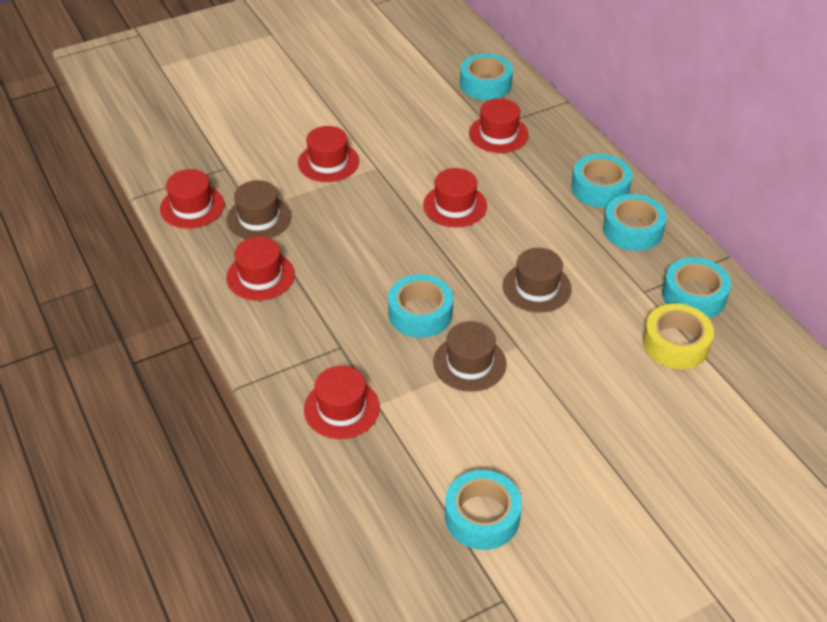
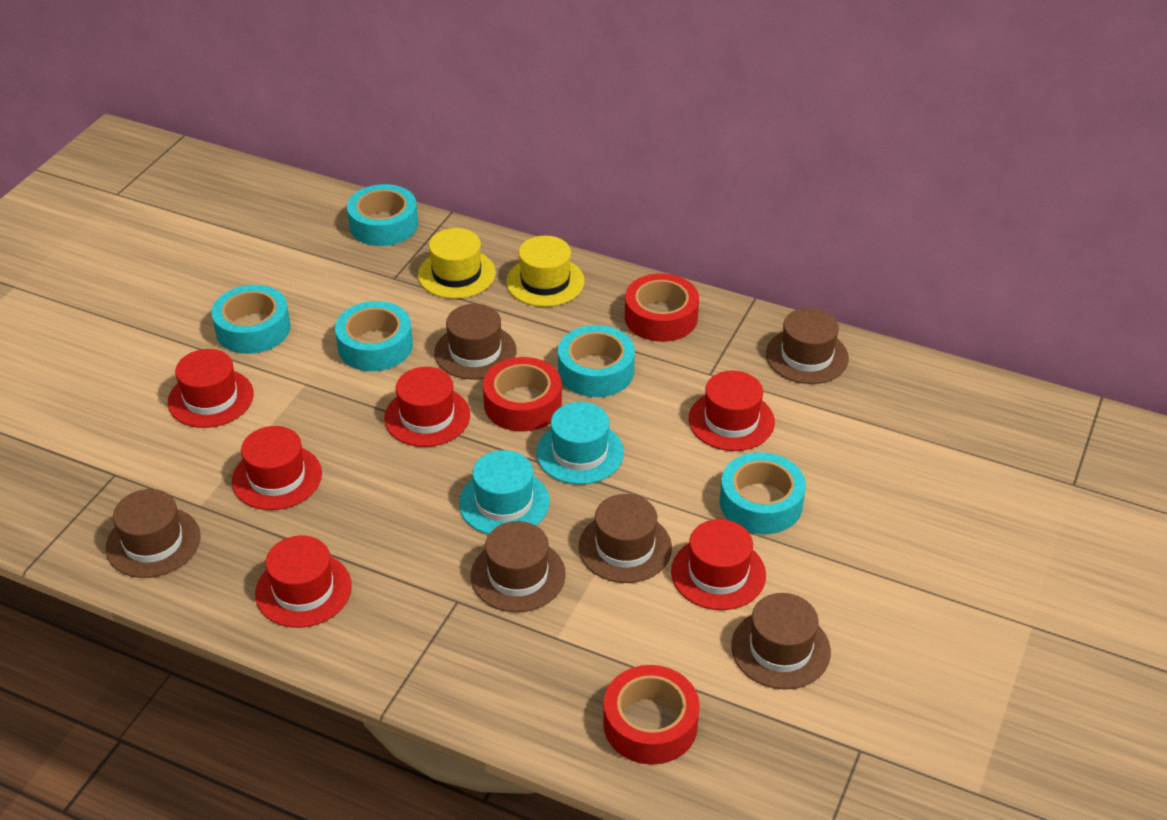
brown hat: 3 -> 6
red tape: 0 -> 3
turquoise hat: 0 -> 2
turquoise tape: 6 -> 5
yellow hat: 0 -> 2
yellow tape: 1 -> 0

